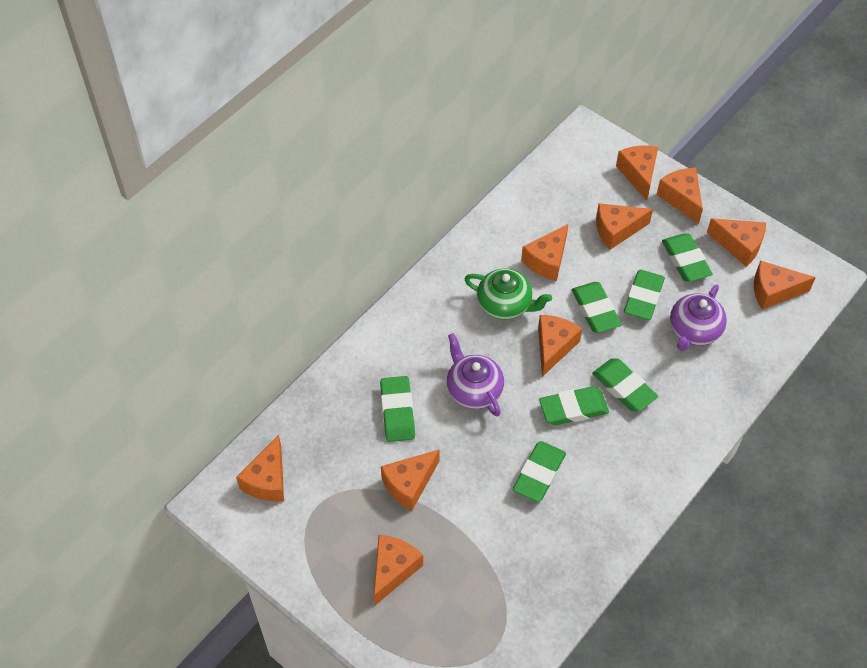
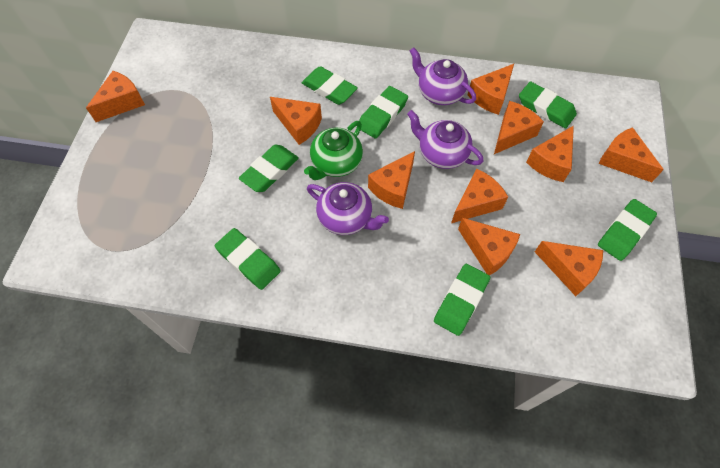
purple teapot: 2 -> 3

